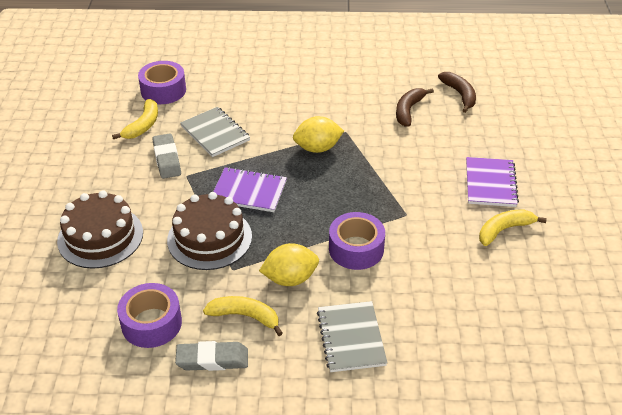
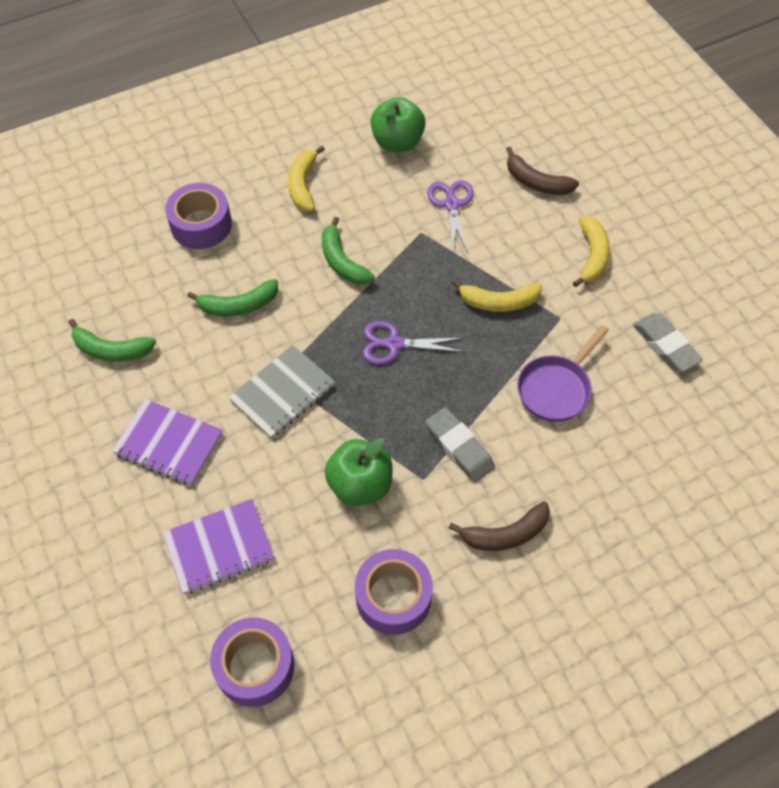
brown cake: 2 -> 0
green apple: 0 -> 2
green banana: 0 -> 3
grey notebook: 2 -> 1
purple pan: 0 -> 1
purple scissors: 0 -> 2
yellow lemon: 2 -> 0

